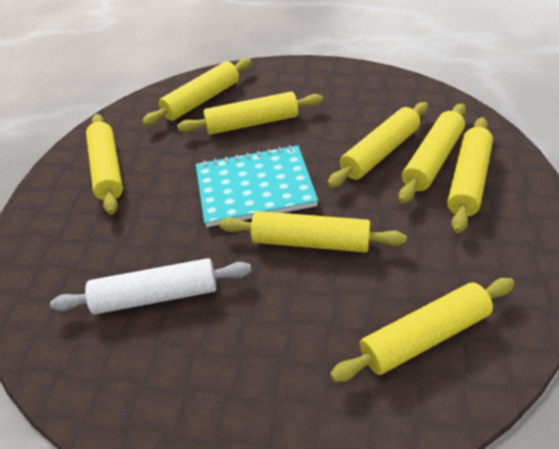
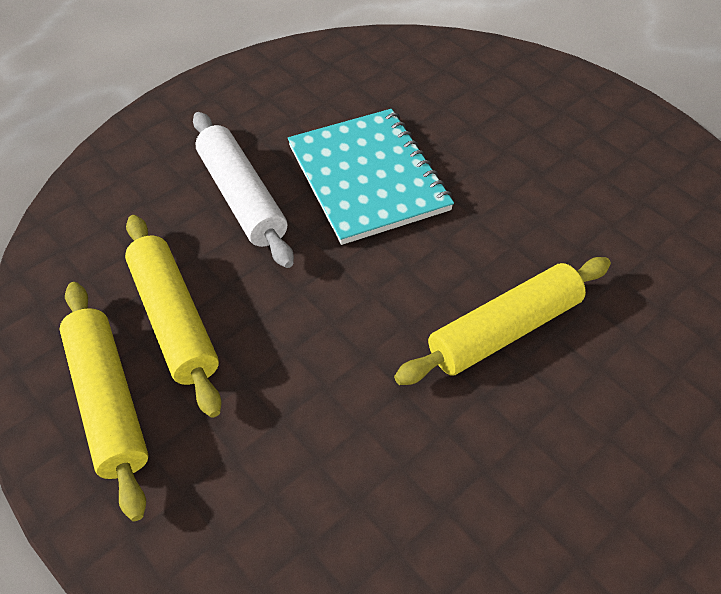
yellow rolling pin: 8 -> 3

